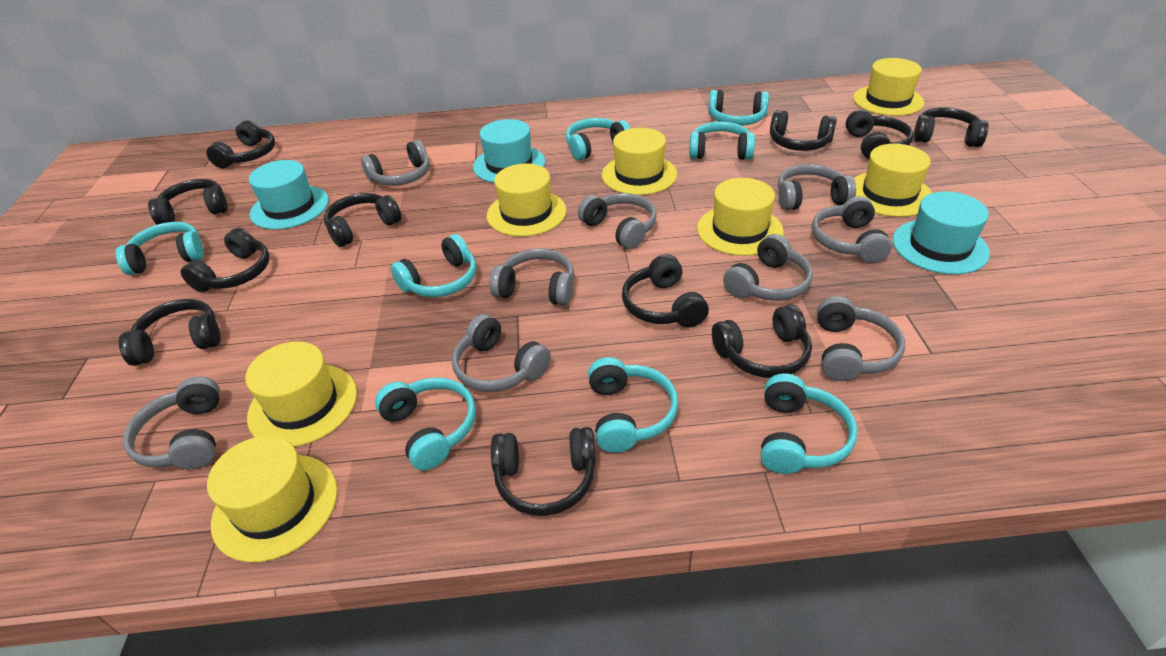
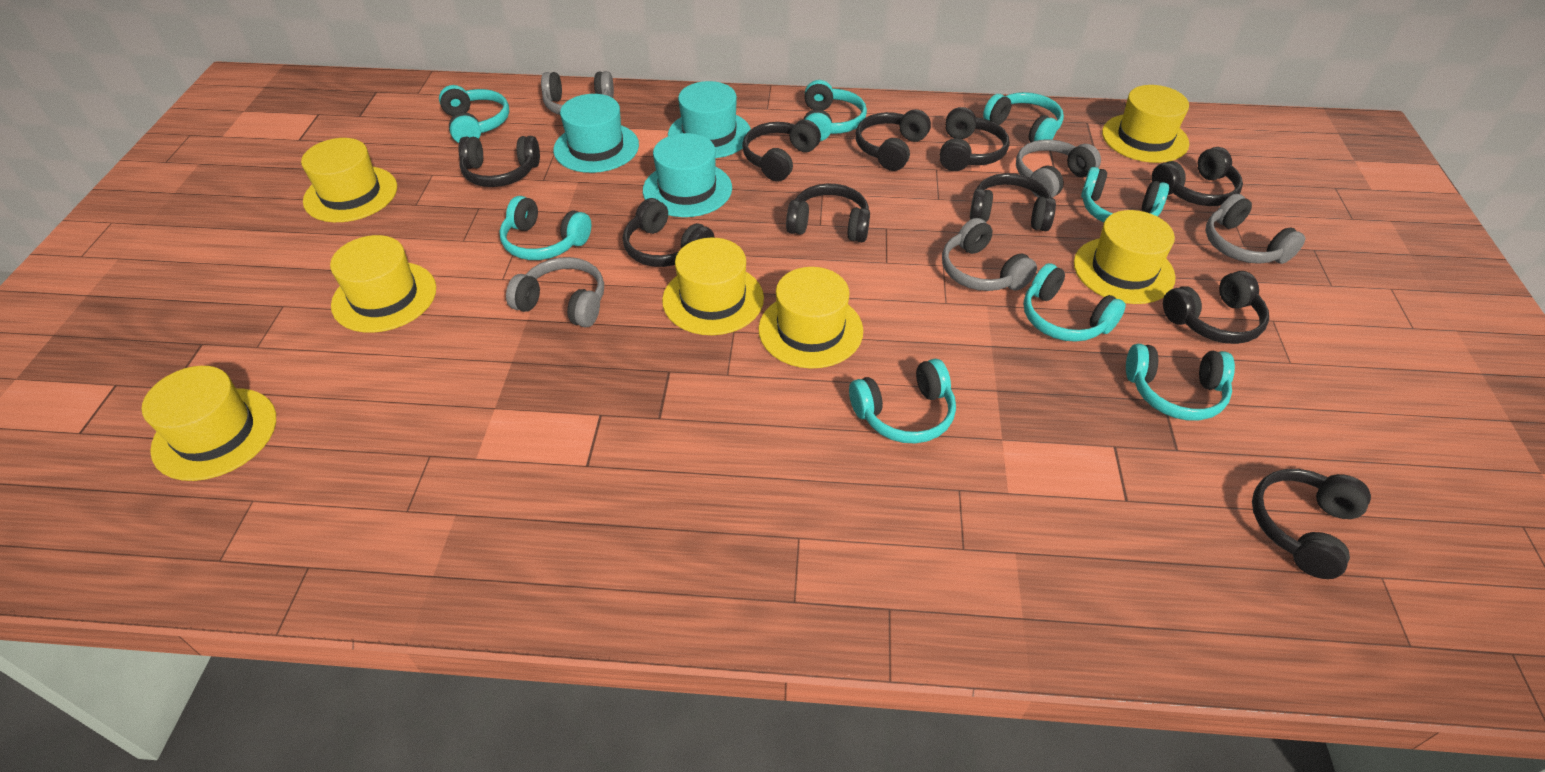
black headphones: 11 -> 10
grey headphones: 9 -> 5

